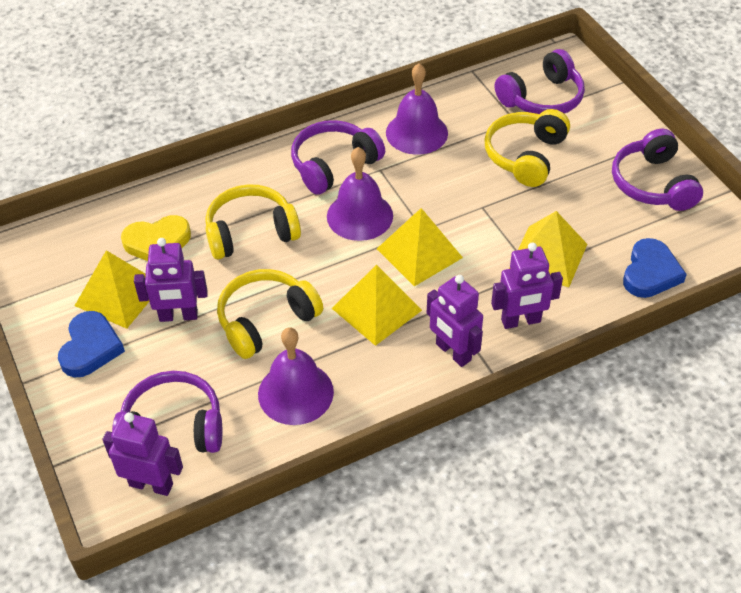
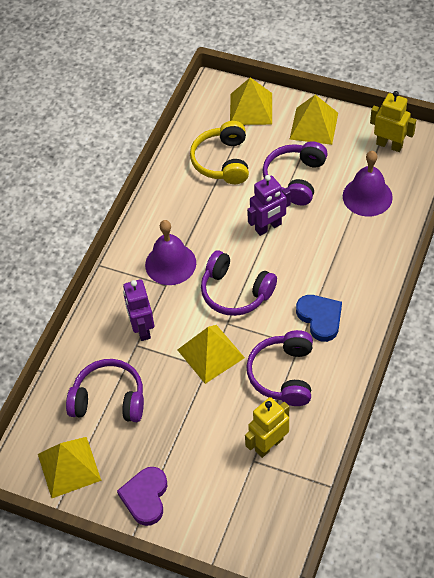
blue heart: 2 -> 1
purple bell: 3 -> 2
purple heart: 0 -> 1
purple robot: 4 -> 2
yellow headphones: 3 -> 1
yellow heart: 1 -> 0
yellow robot: 0 -> 2

